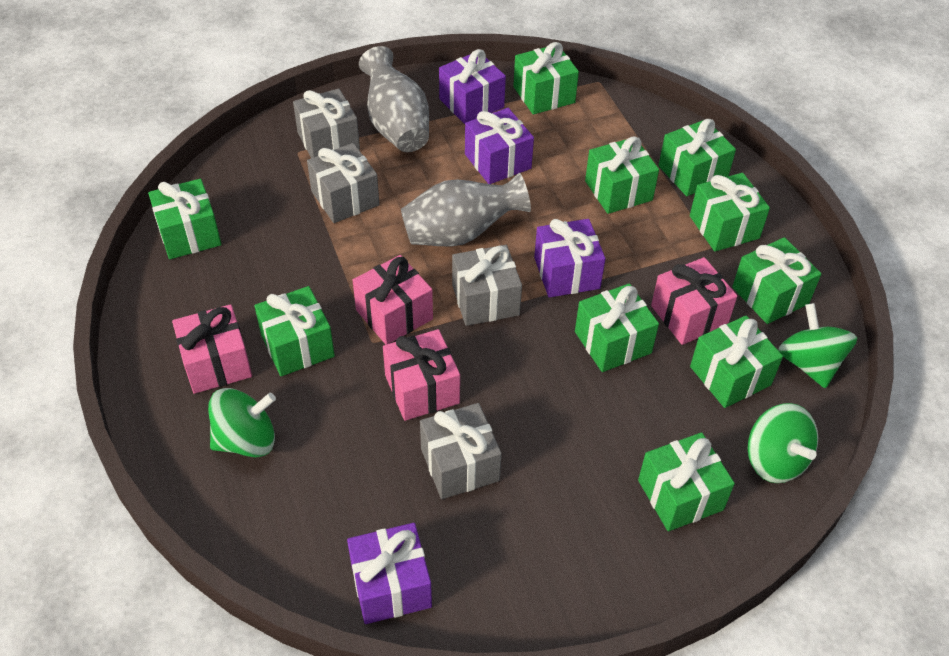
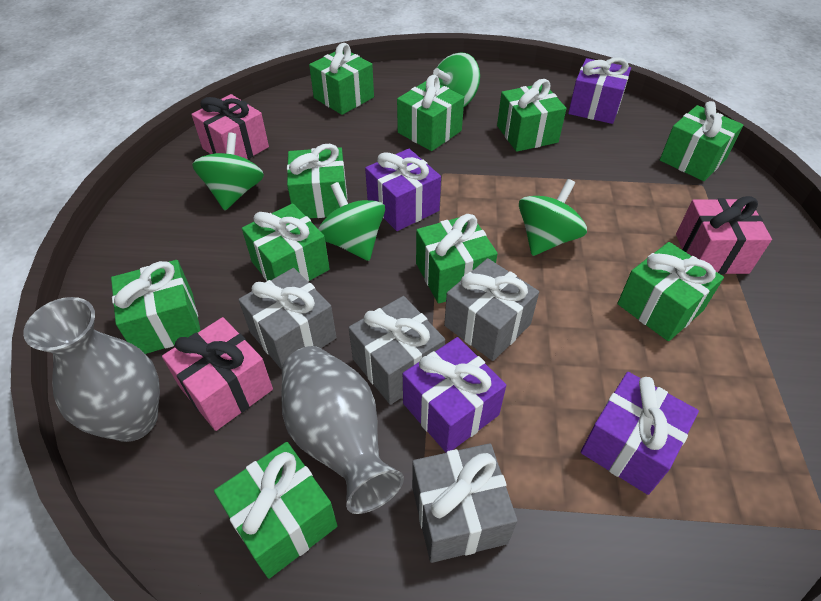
green spinning top: 3 -> 4
pink gift: 4 -> 3

